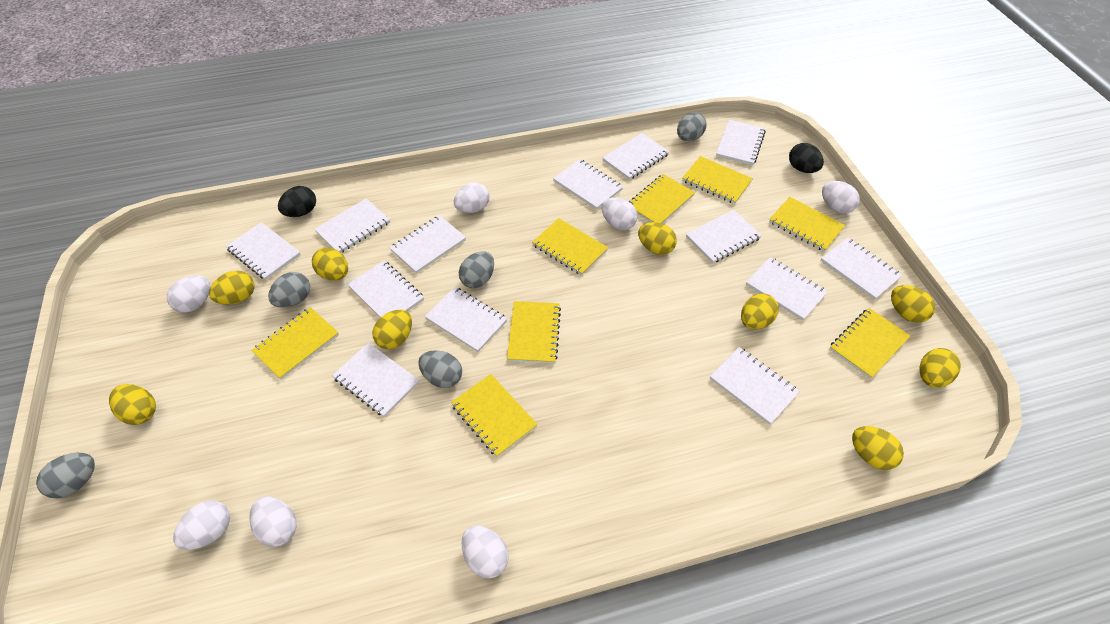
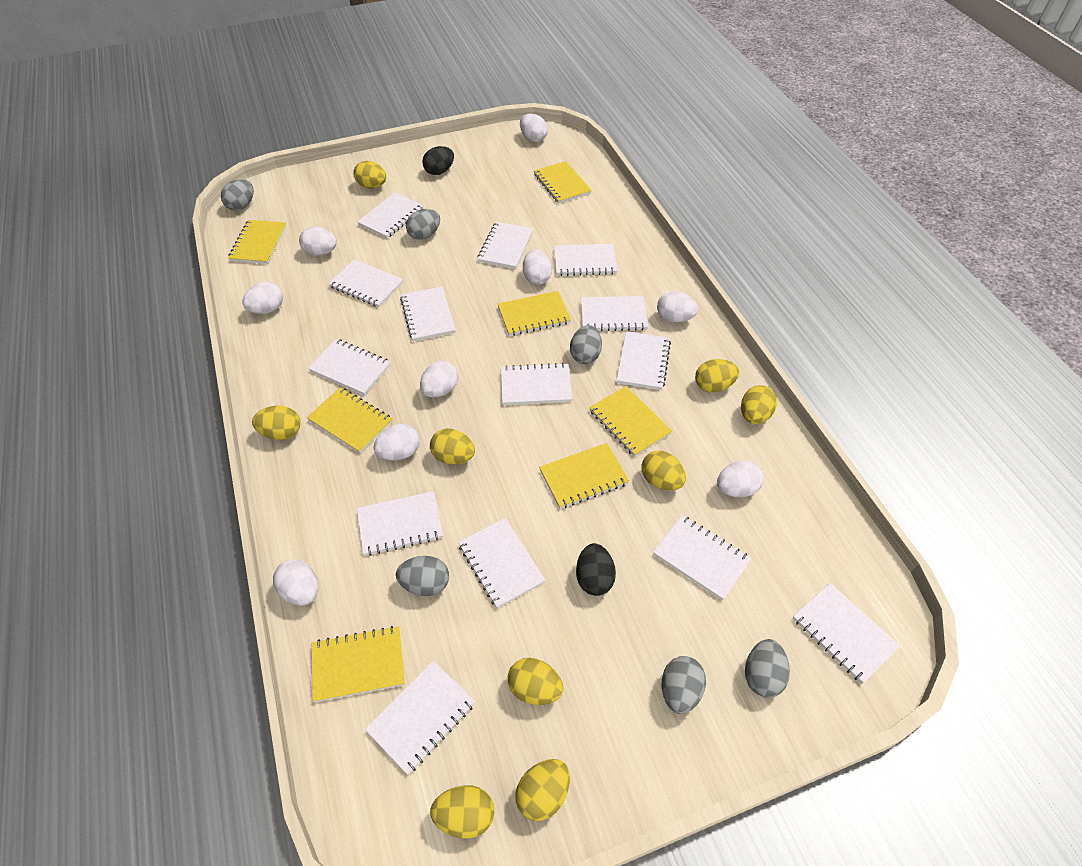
grey egg: 5 -> 6
white egg: 7 -> 9
white notebook: 13 -> 14
yellow notebook: 8 -> 7

